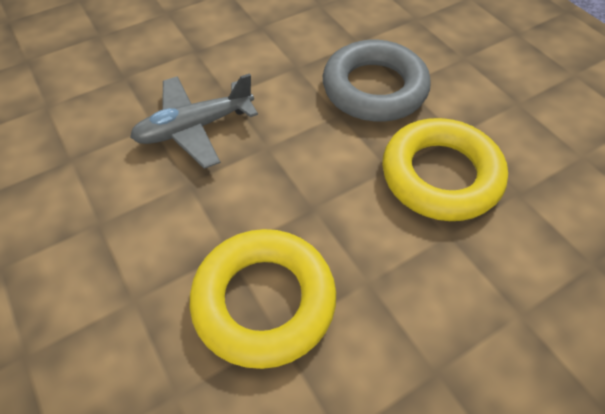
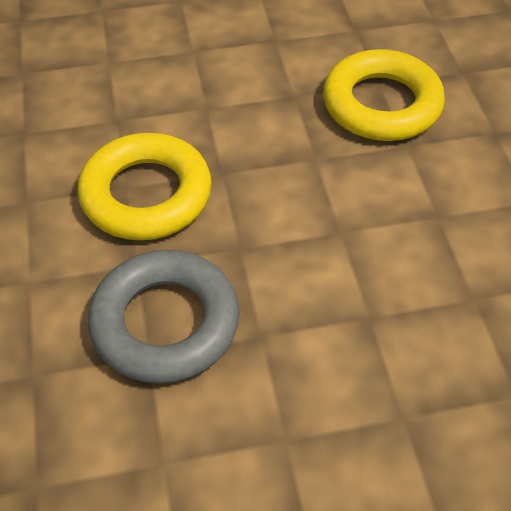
grey plane: 1 -> 0

